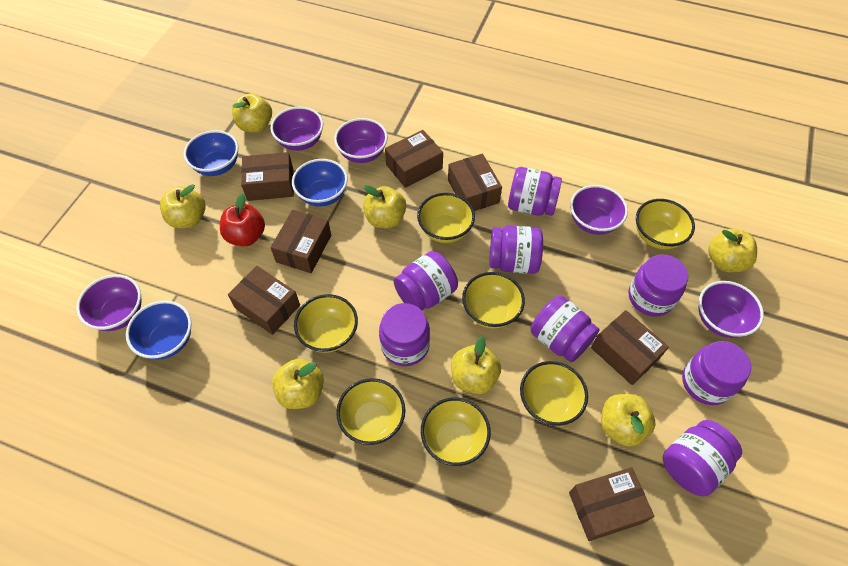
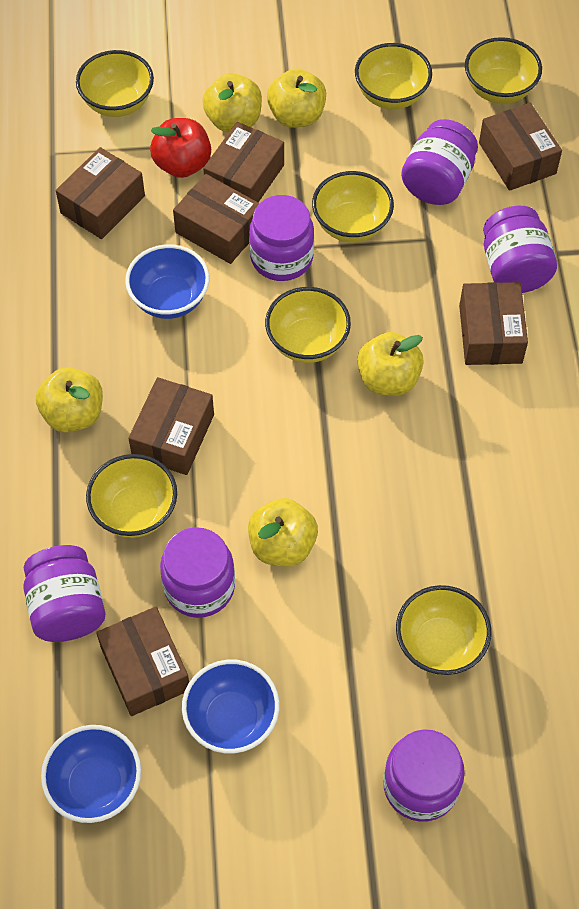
purple bowl: 5 -> 0
purple jar: 8 -> 6
yellow apple: 7 -> 5

